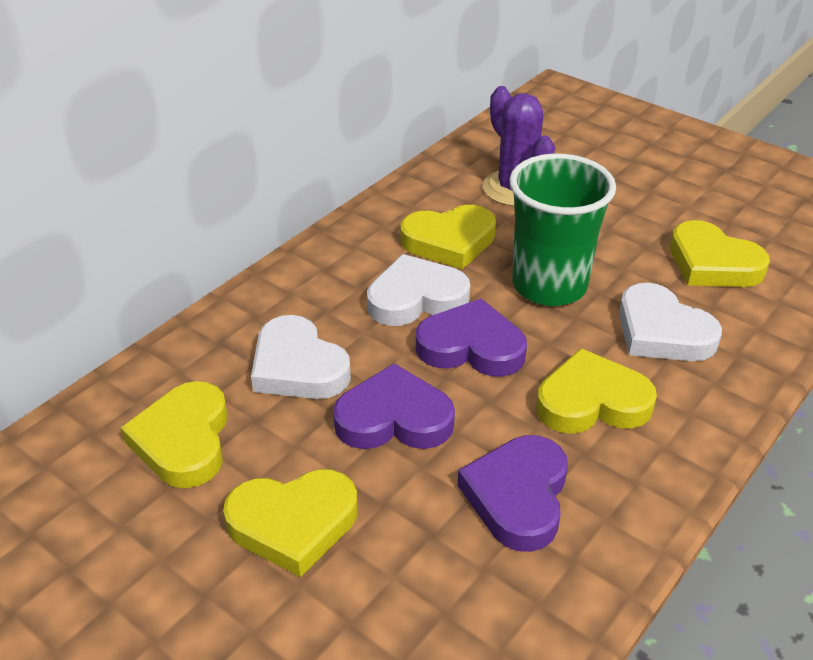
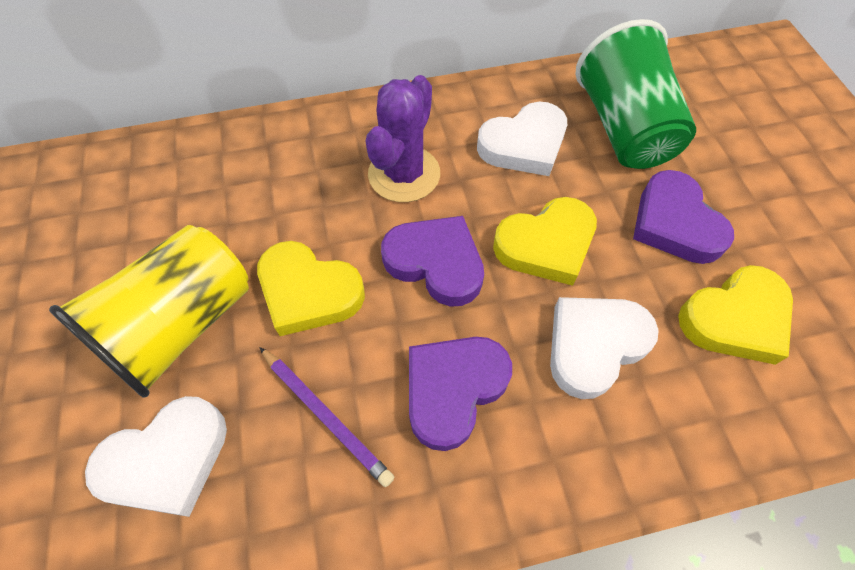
purple pencil: 0 -> 1
yellow cup: 0 -> 1
yellow heart: 5 -> 3

